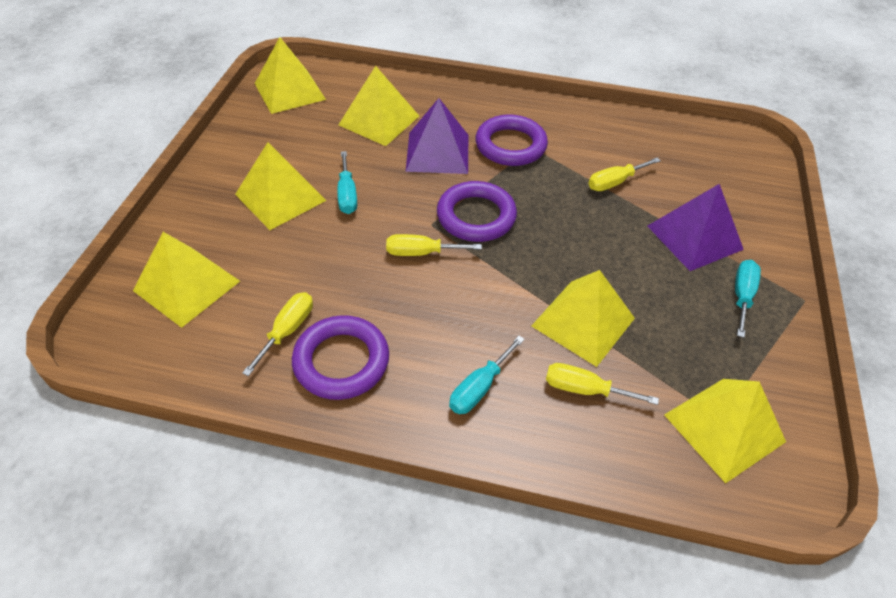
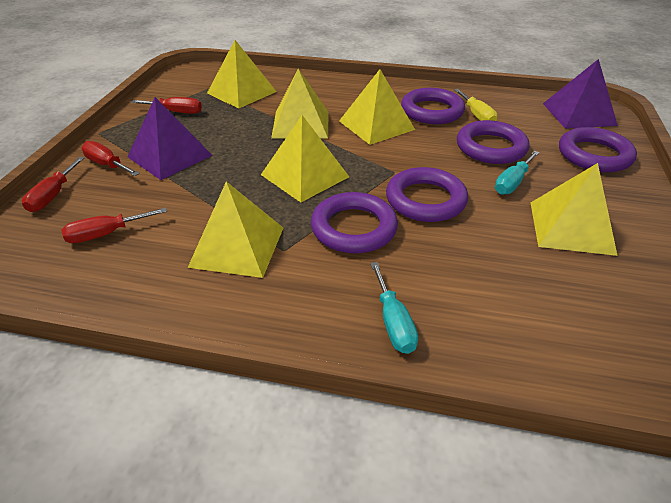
purple ring: 3 -> 5
red screwdriver: 0 -> 4
turquoise screwdriver: 3 -> 2
yellow screwdriver: 4 -> 1

